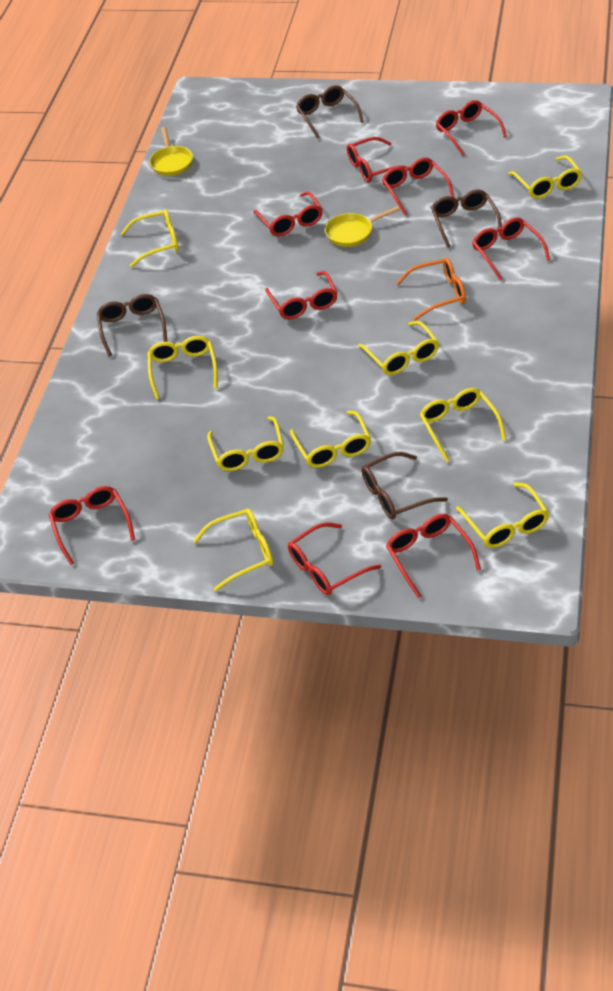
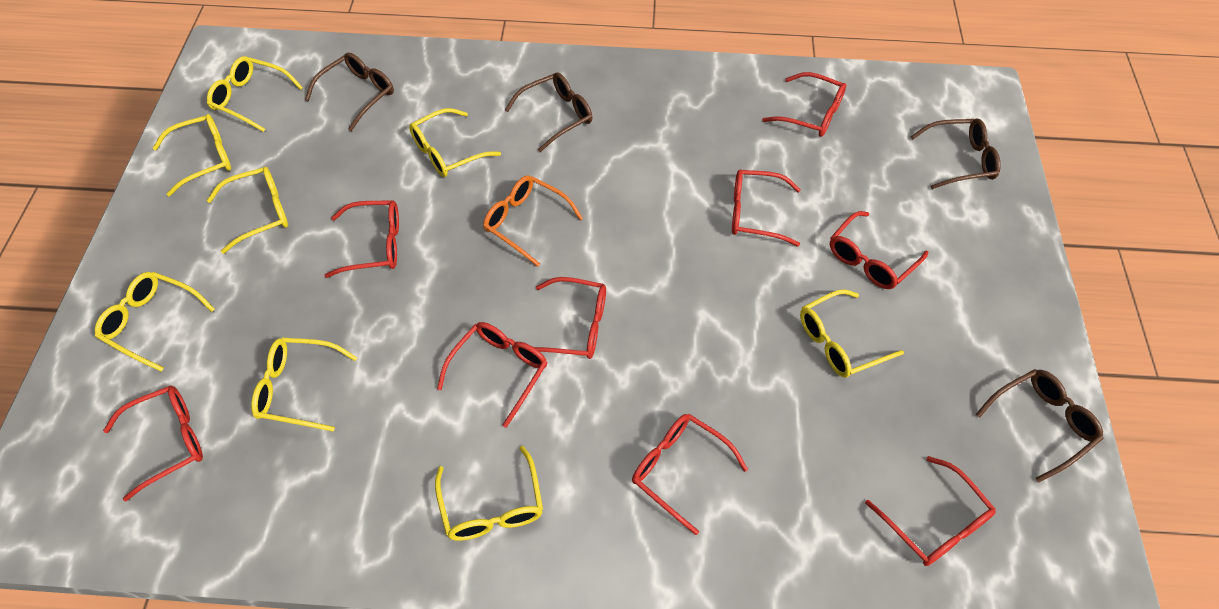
yellow glasses: 9 -> 8
yellow pan: 2 -> 0

